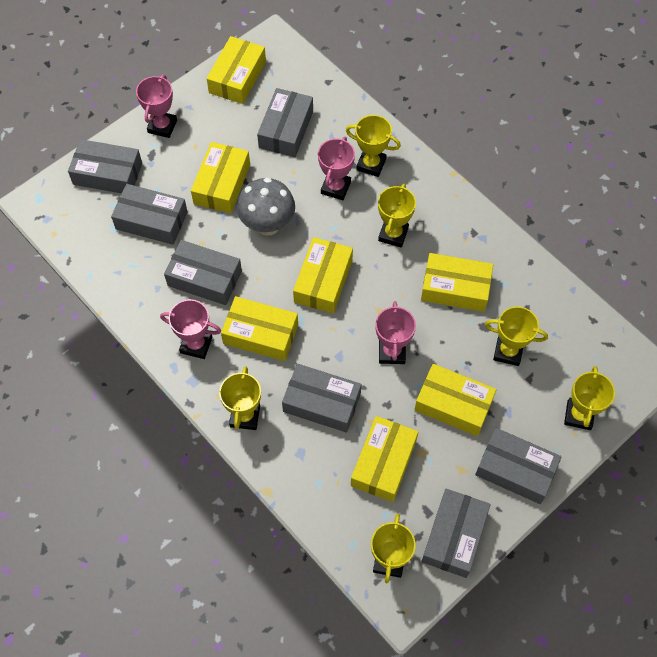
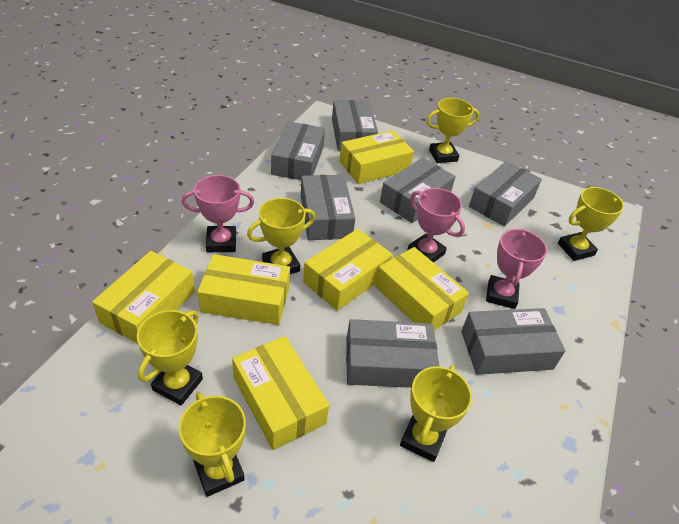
grey mushroom: 1 -> 0
pink trophy: 4 -> 3
yellow box: 7 -> 6

